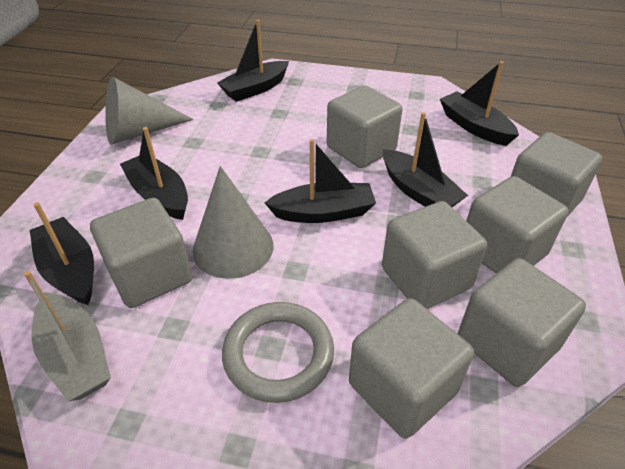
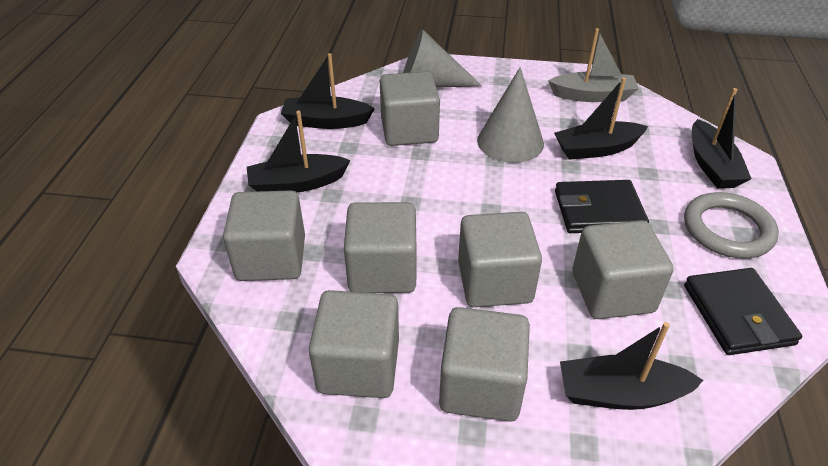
black boat: 6 -> 5
black wallet: 0 -> 2

